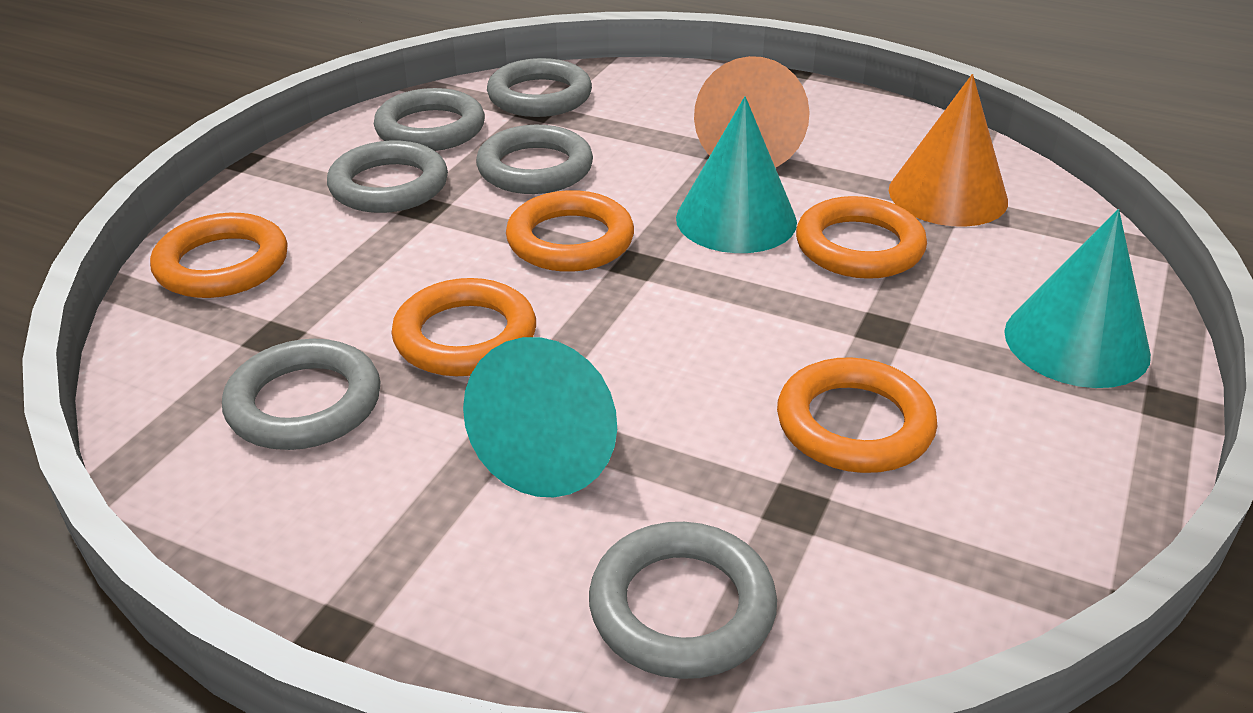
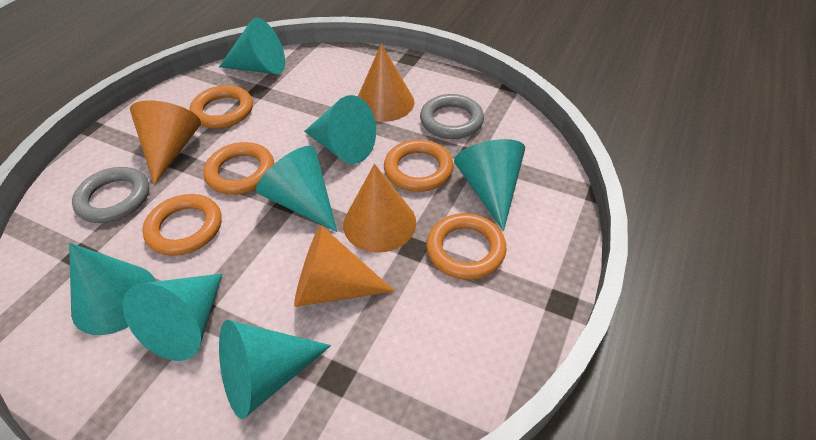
grey ring: 6 -> 2
orange cone: 2 -> 4
turquoise cone: 3 -> 7

